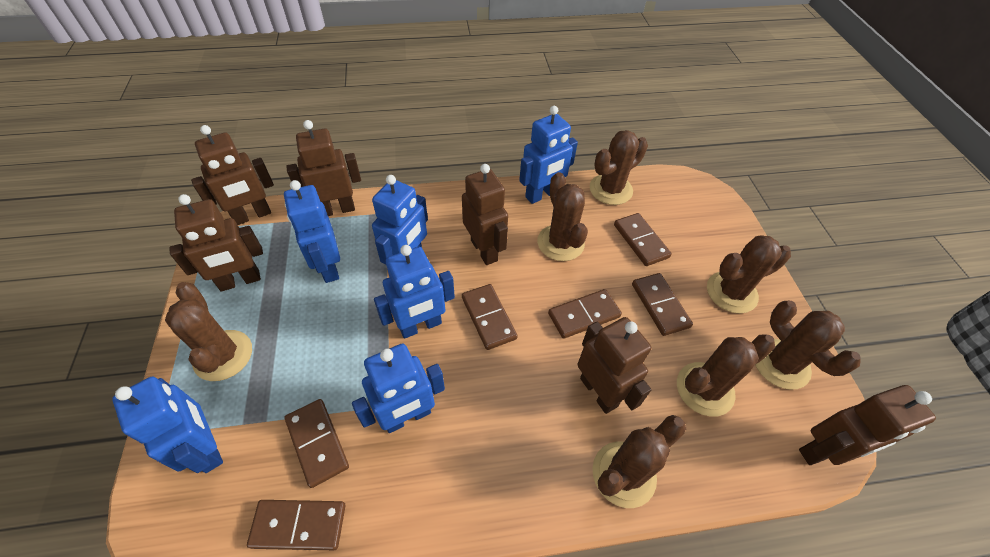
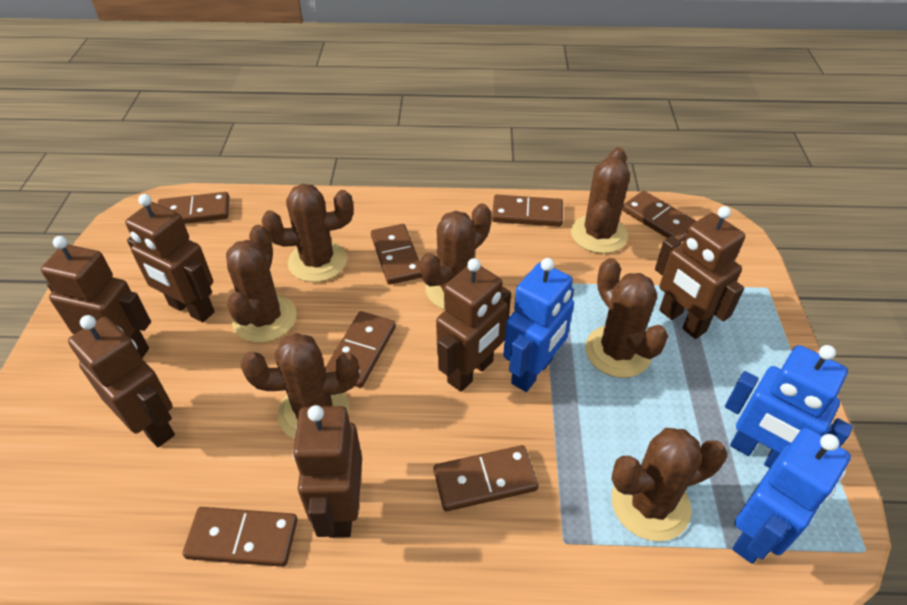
blue robot: 6 -> 3
brown domino: 6 -> 7

